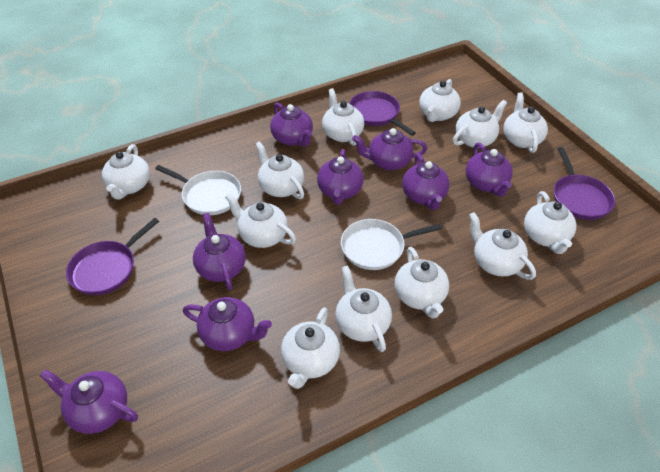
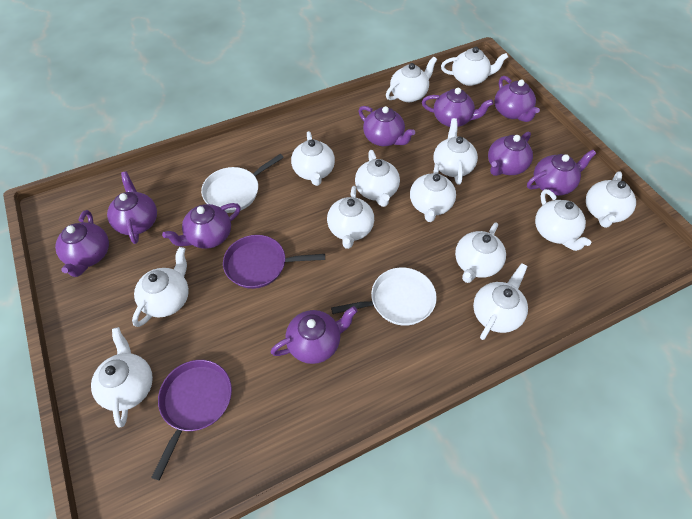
purple pan: 3 -> 2
purple teapot: 8 -> 9
white teapot: 12 -> 13

